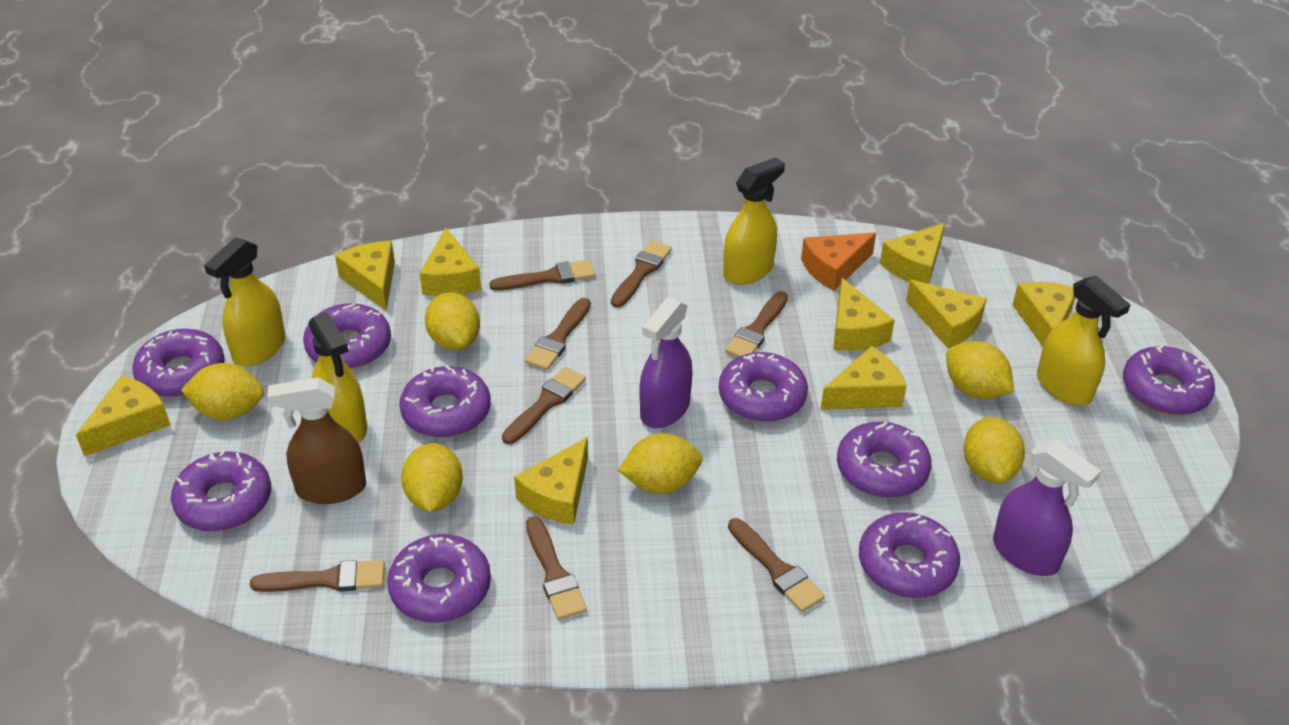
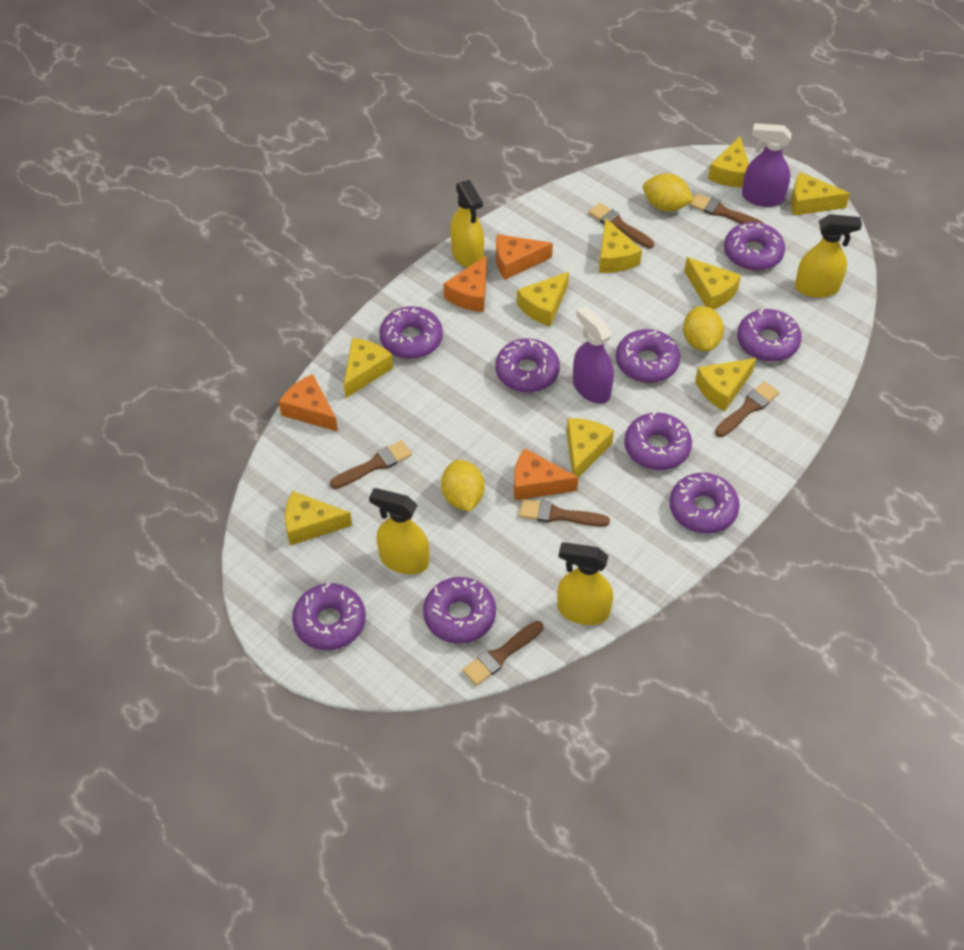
brown brush: 8 -> 6
brown spray bottle: 1 -> 0
orange cheese: 1 -> 4
yellow lemon: 6 -> 3

